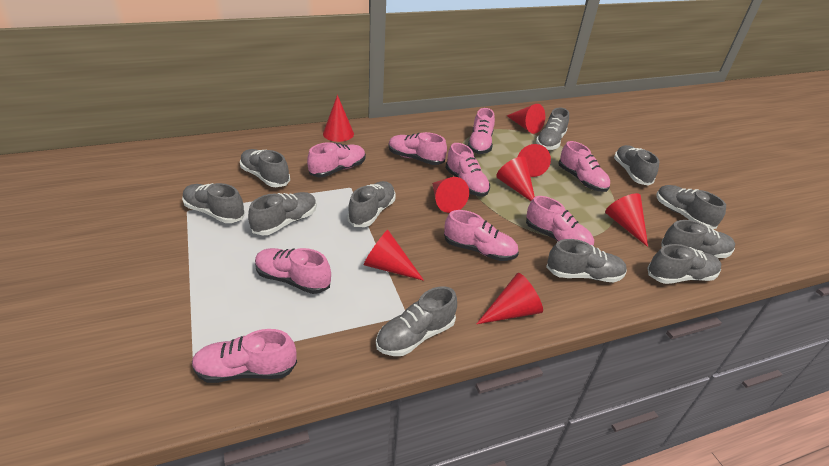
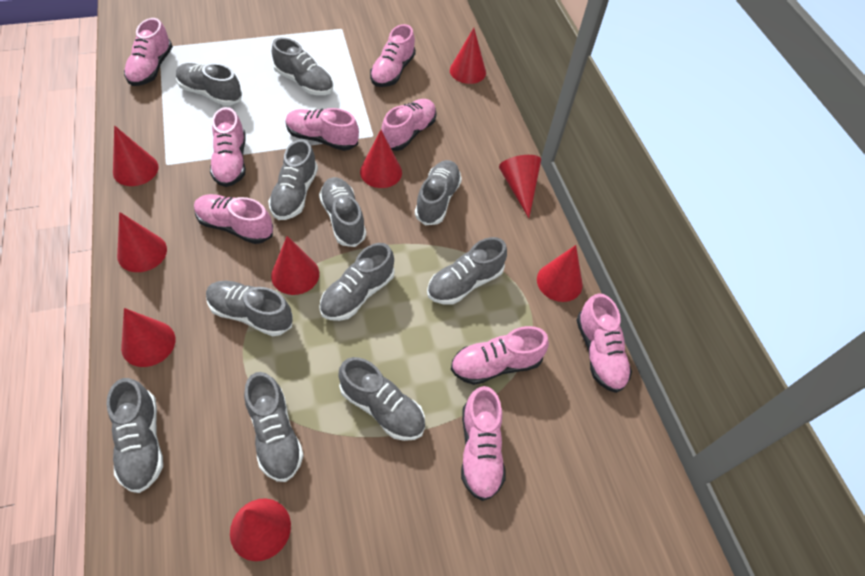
red cone: 8 -> 9

